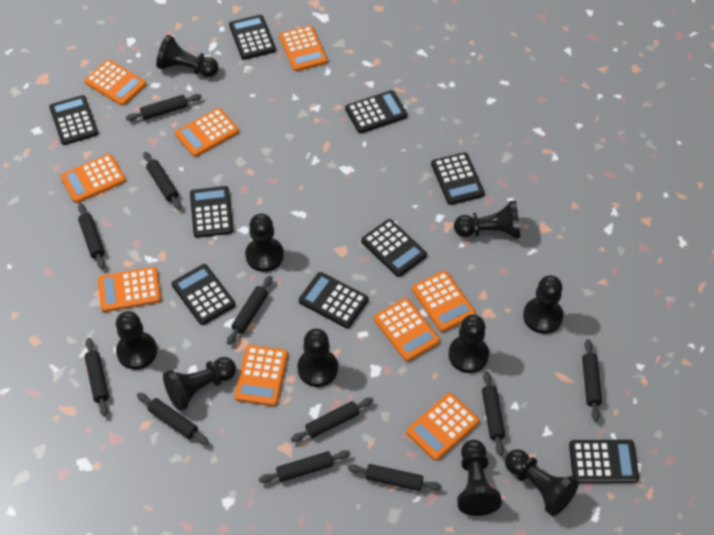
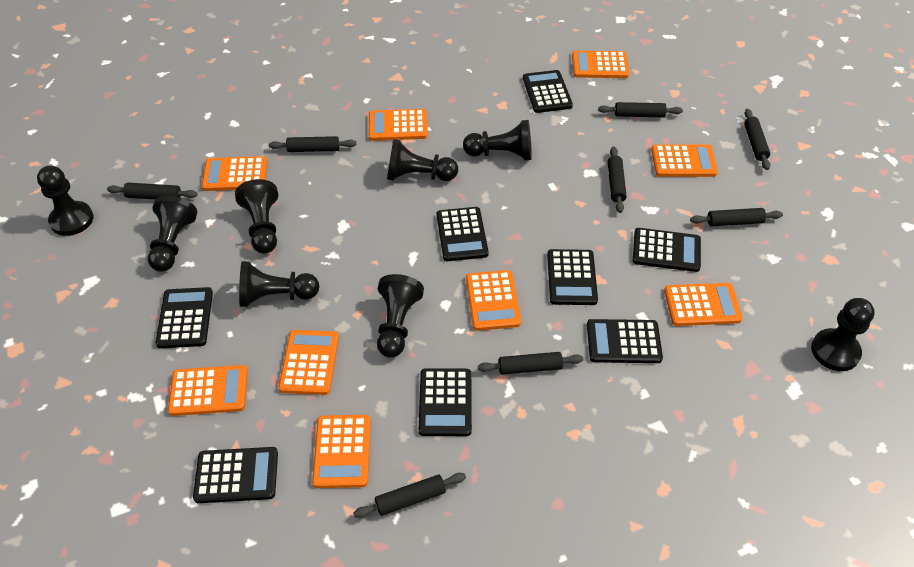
black calculator: 9 -> 8
black pawn: 10 -> 8
black rolling pin: 11 -> 8

